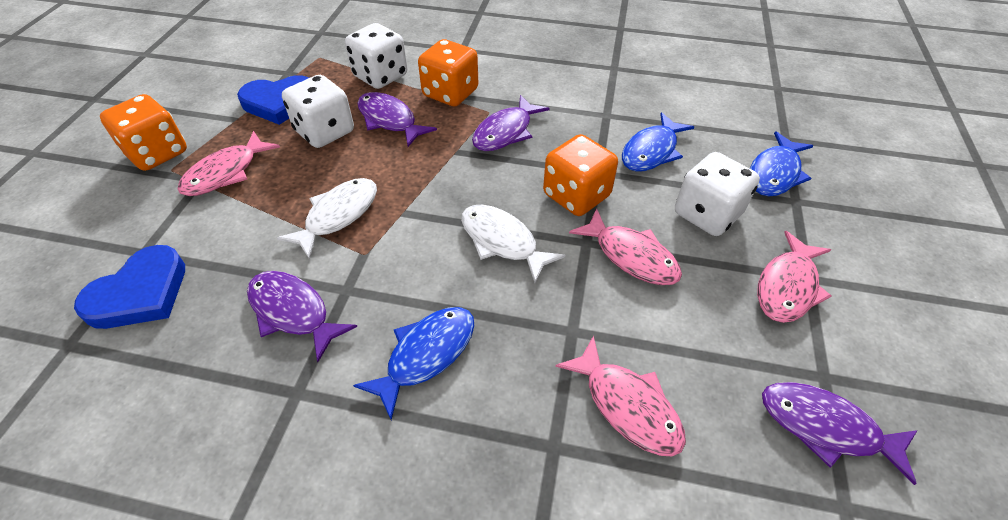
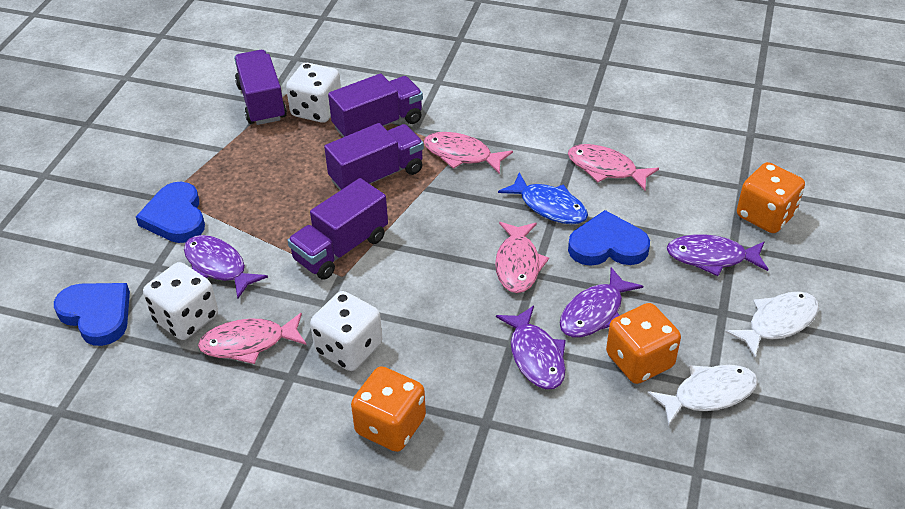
blue fish: 3 -> 1
blue heart: 2 -> 3
purple truck: 0 -> 4

